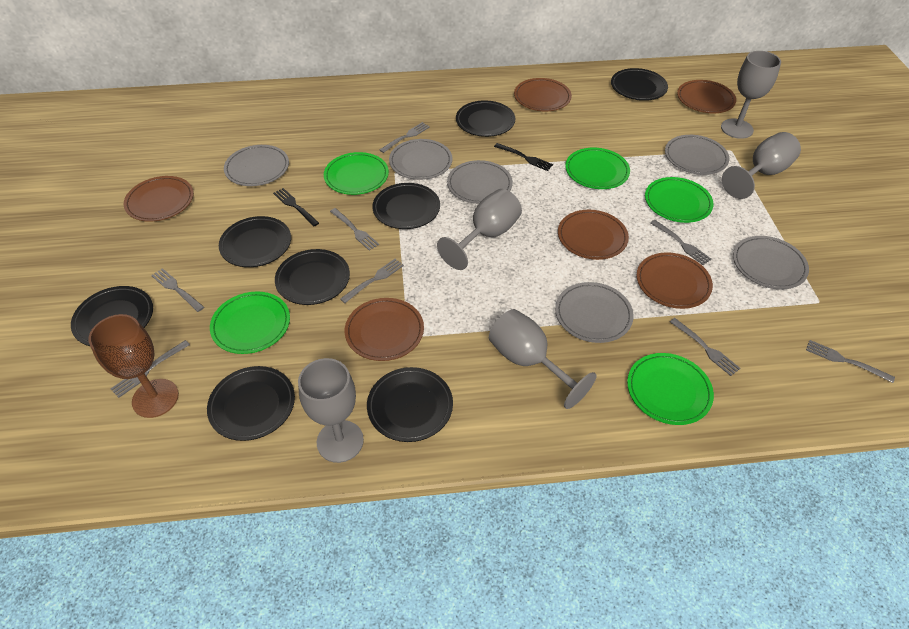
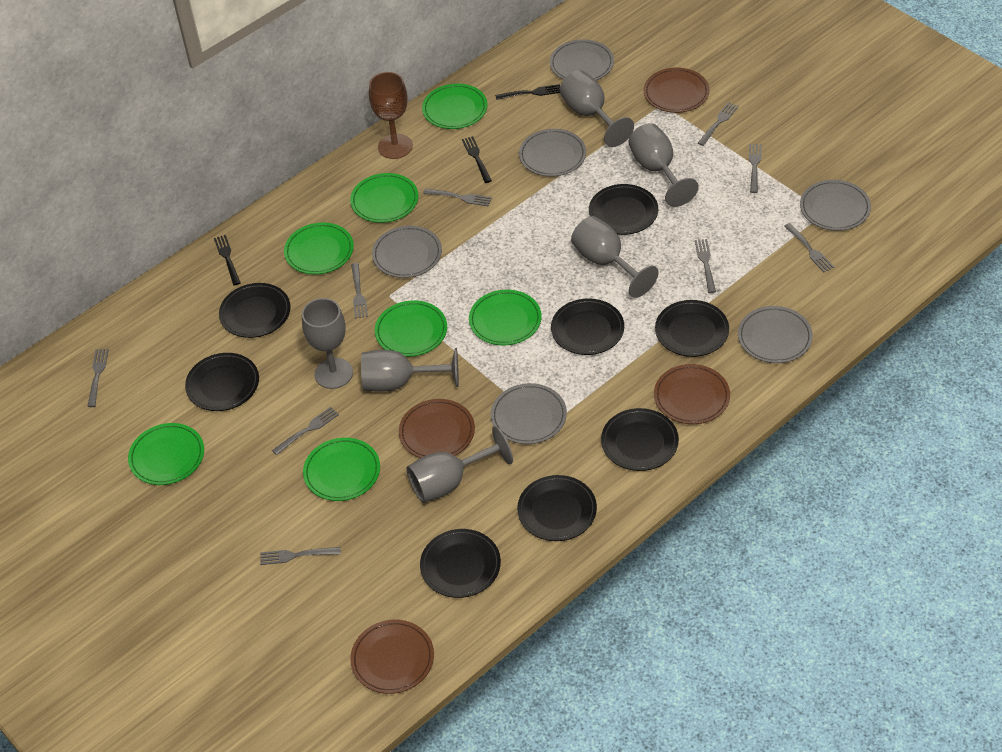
black fork: 2 -> 3
brown plate: 6 -> 4
green plate: 5 -> 7
grey fork: 8 -> 9
grey goblet: 5 -> 6

